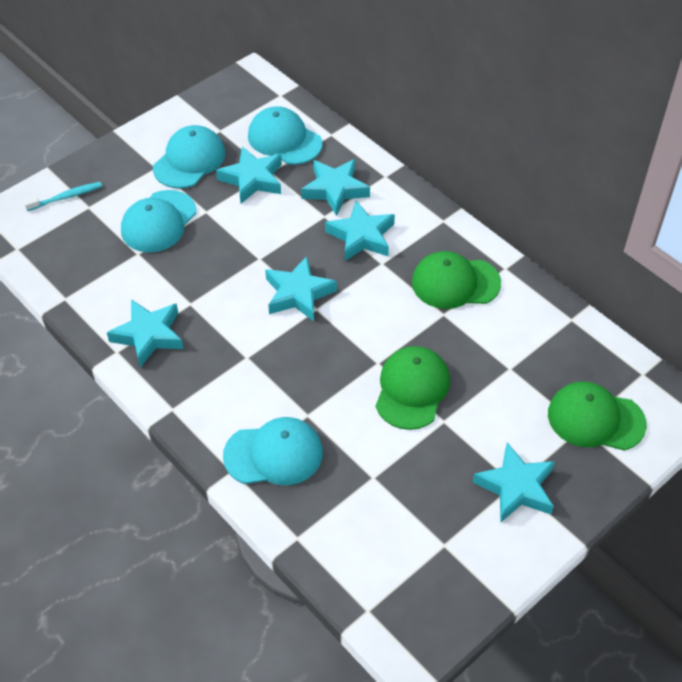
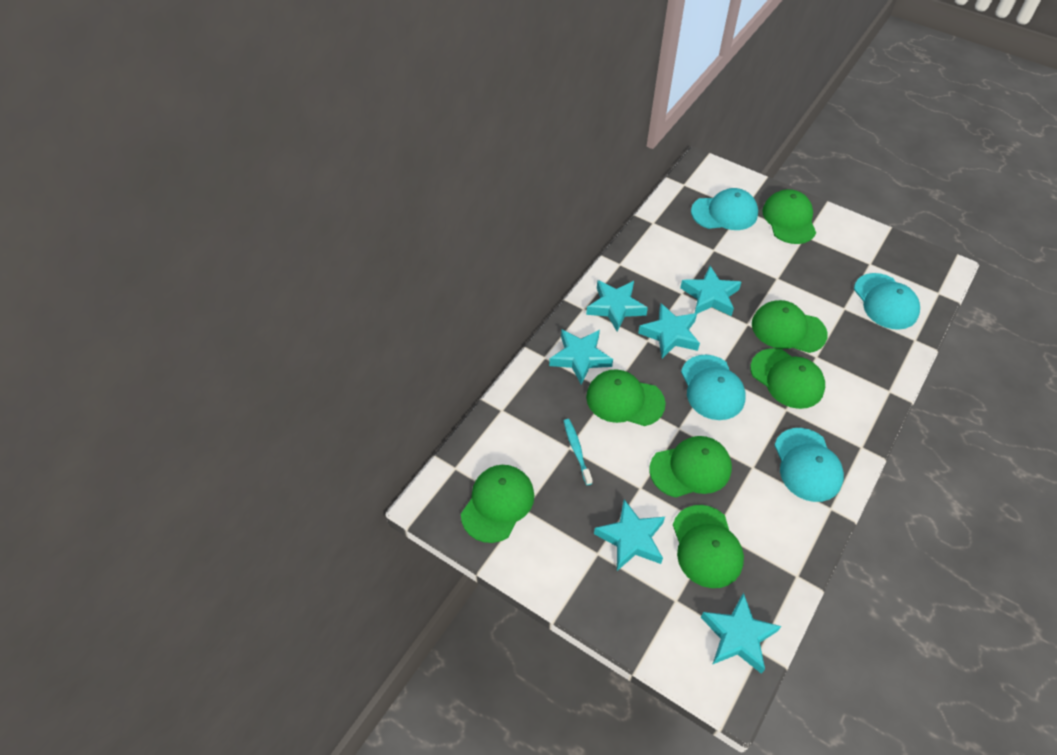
green cap: 3 -> 7

